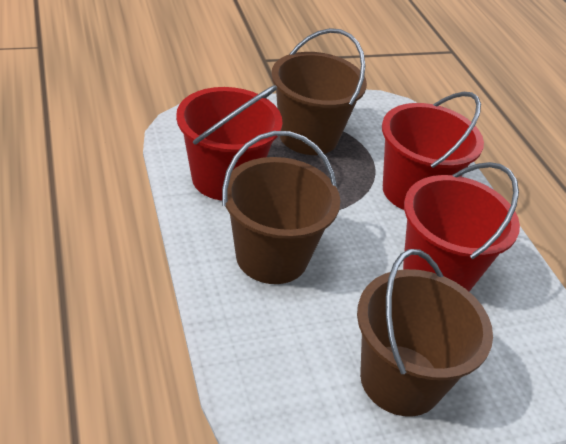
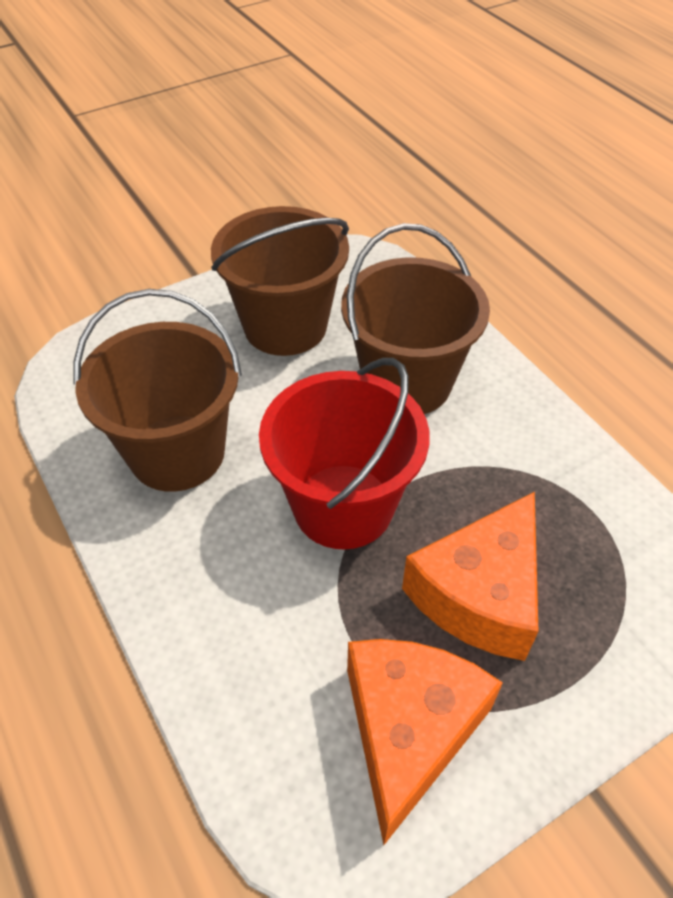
orange cheese: 0 -> 2
red bucket: 3 -> 1

